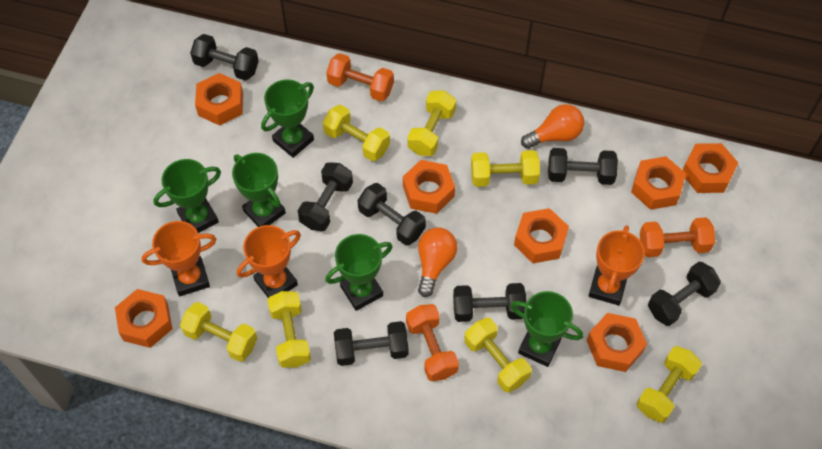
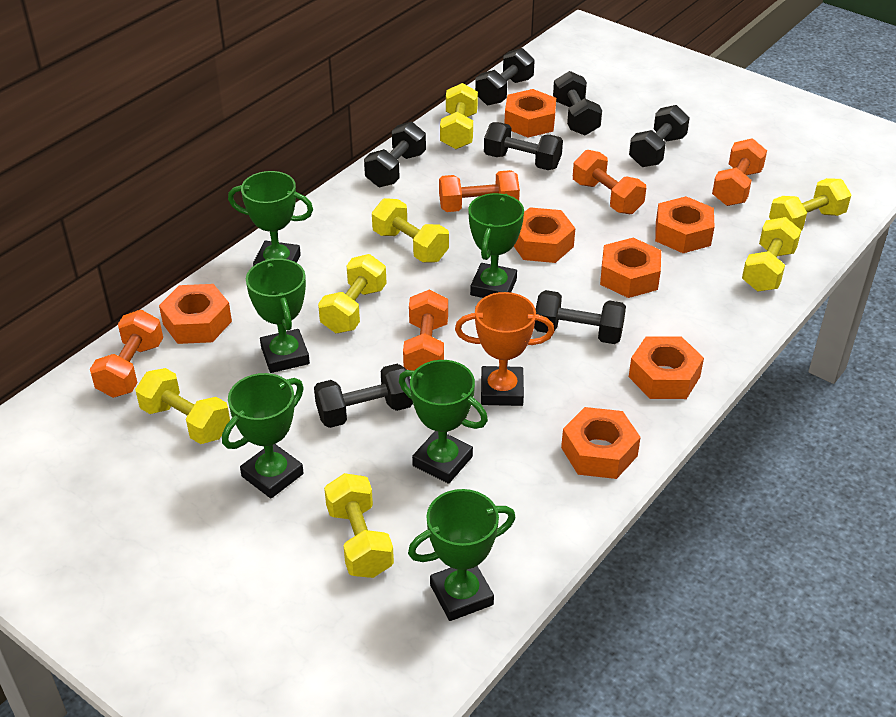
green trophy: 5 -> 6
orange dumbbell: 3 -> 5
orange light bulb: 2 -> 0
orange trophy: 3 -> 1

